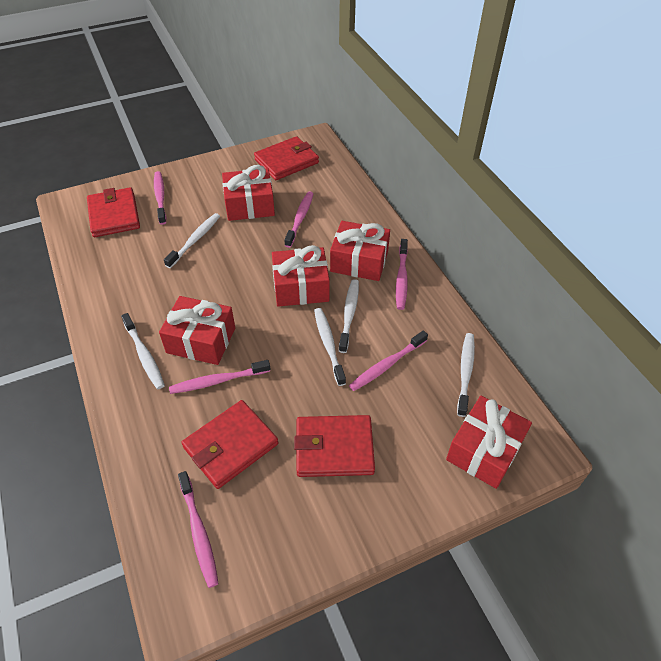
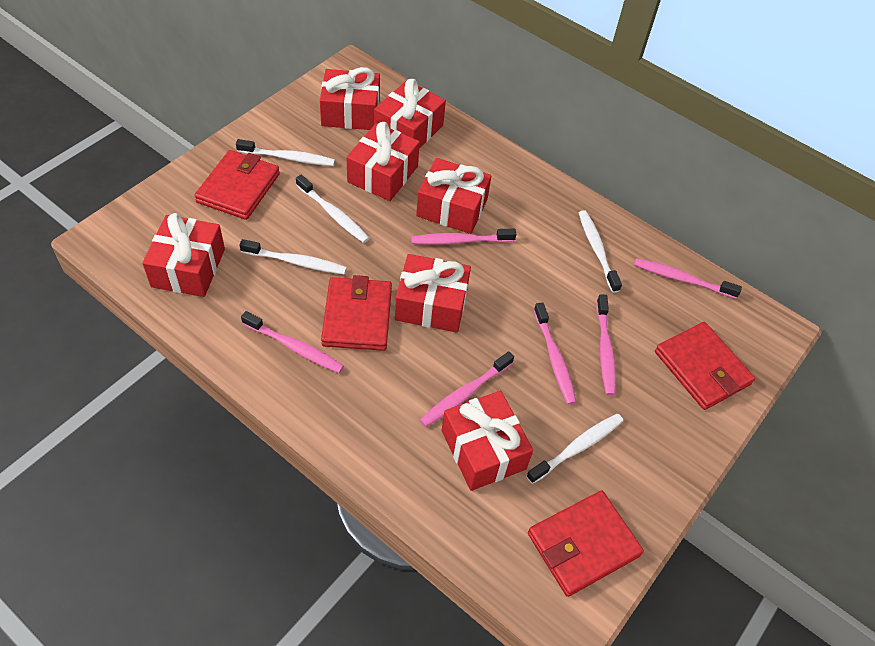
red gift: 5 -> 7

